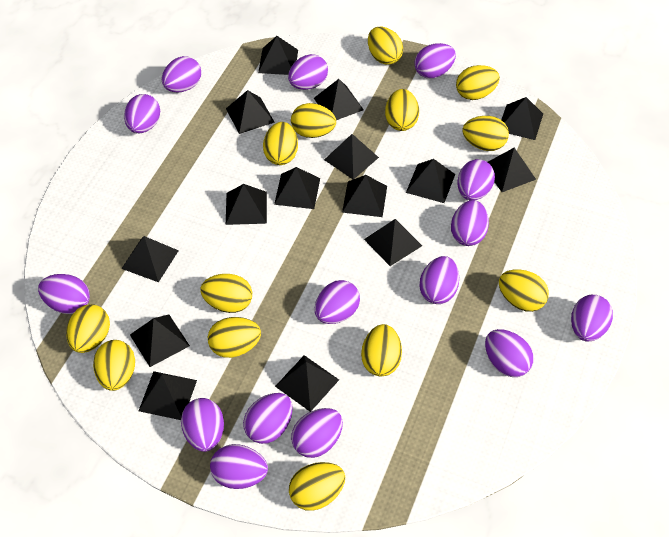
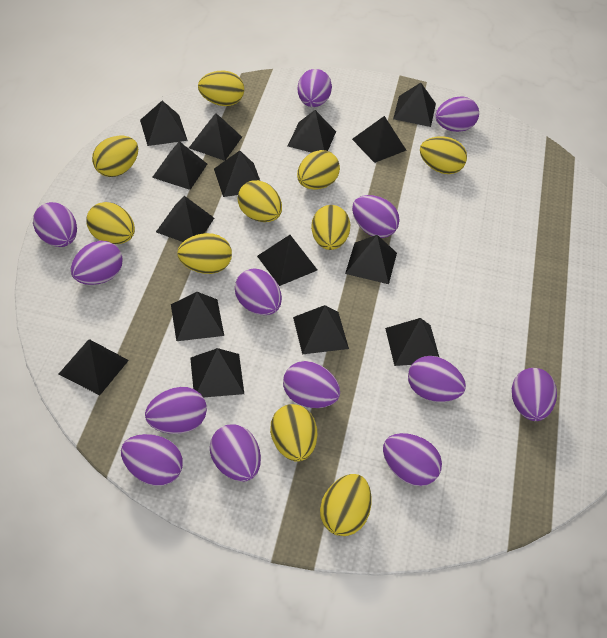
purple egg: 15 -> 13
yellow egg: 13 -> 10

